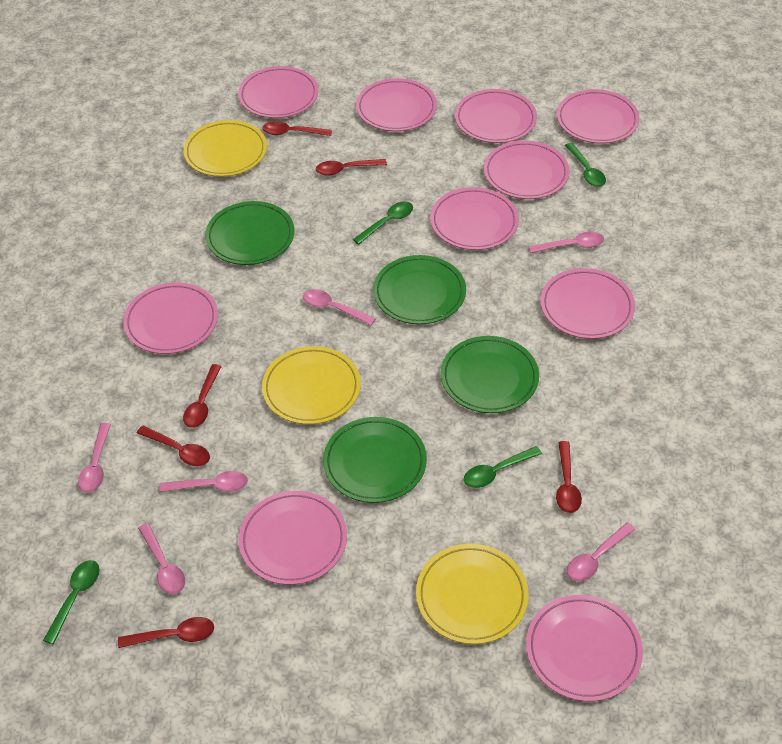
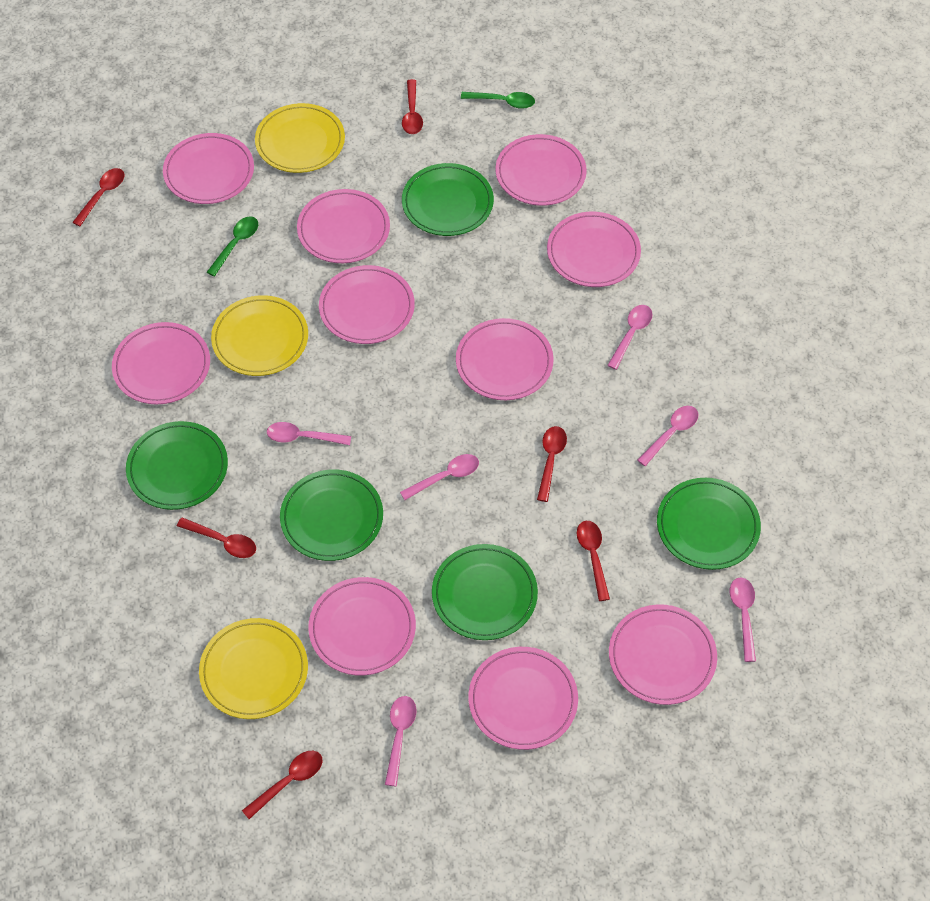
green plate: 4 -> 5
green spoon: 4 -> 2

